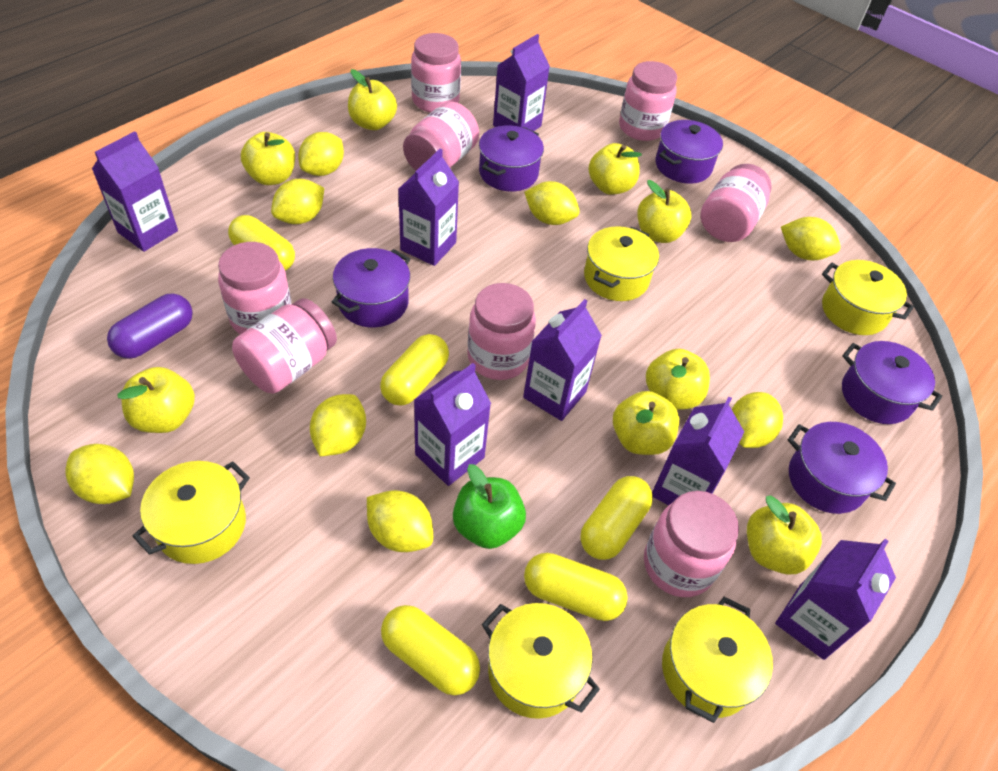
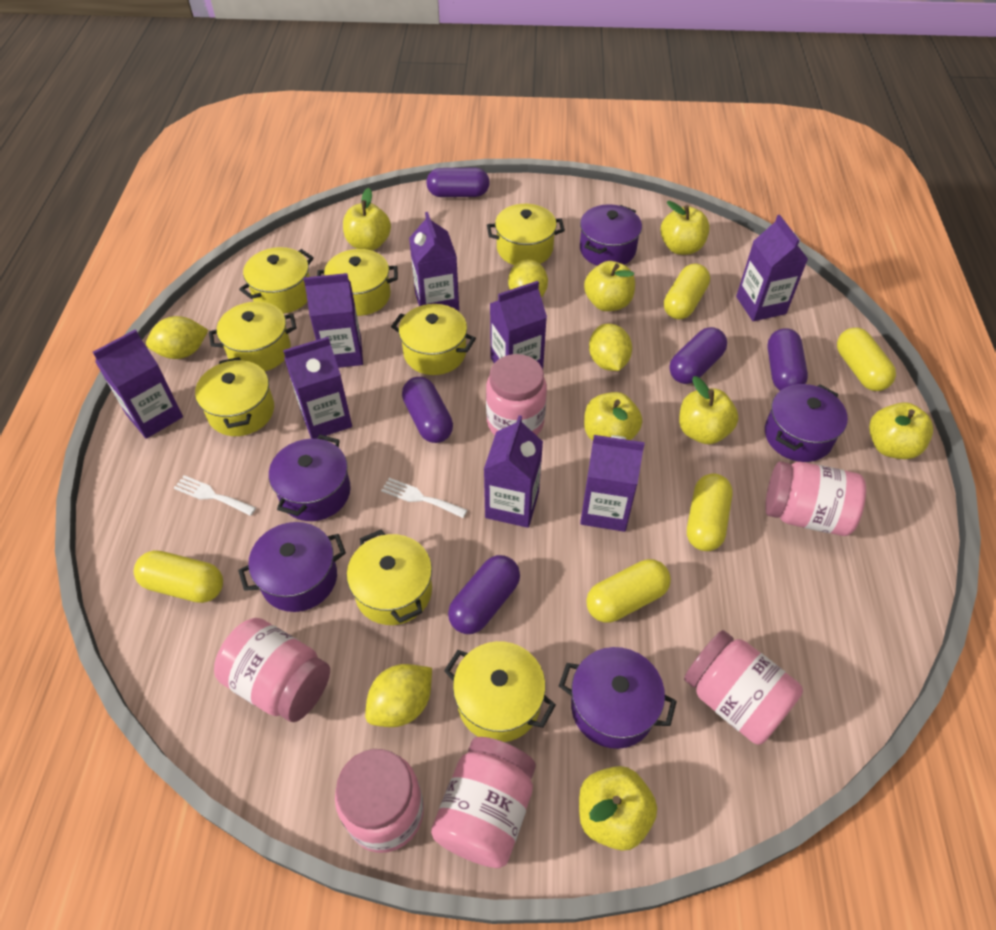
green apple: 1 -> 0
pink jar: 8 -> 6
purple capsule: 1 -> 5
purple carton: 7 -> 8
white fork: 0 -> 2
yellow apple: 8 -> 7
yellow lemon: 8 -> 4
yellow pot: 5 -> 8

